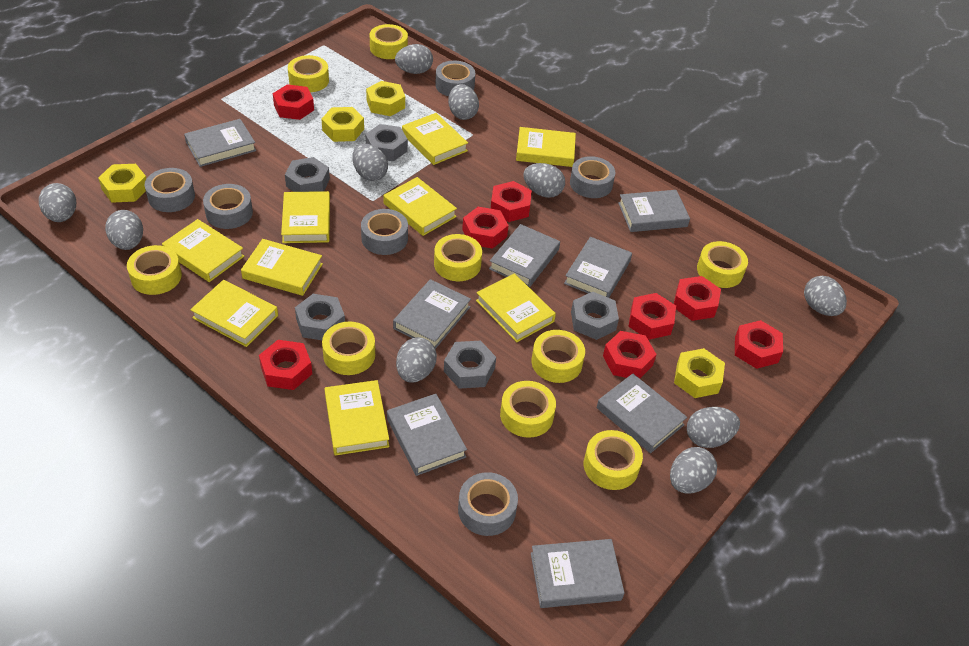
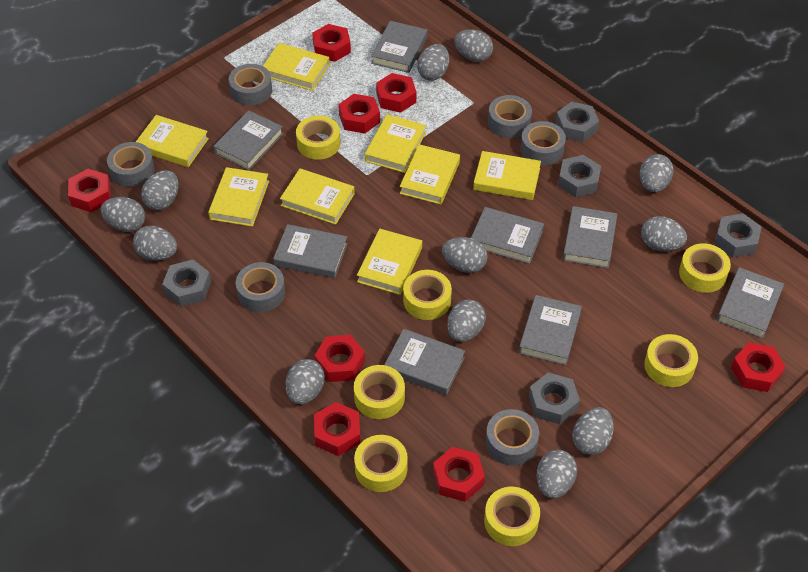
grey egg: 10 -> 12
yellow book: 9 -> 8
yellow nut: 4 -> 0
yellow tape: 9 -> 7

